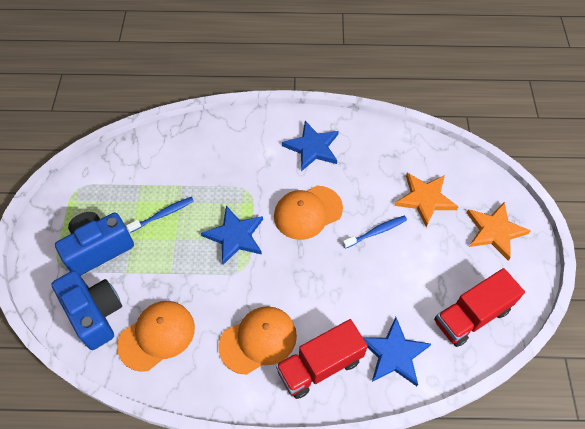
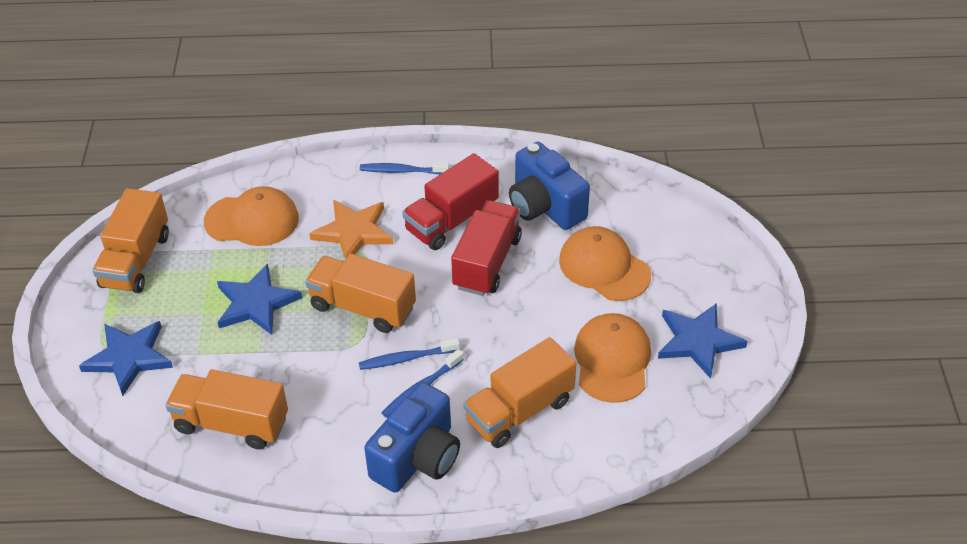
blue toothbrush: 2 -> 3
orange star: 2 -> 1
orange truck: 0 -> 4

